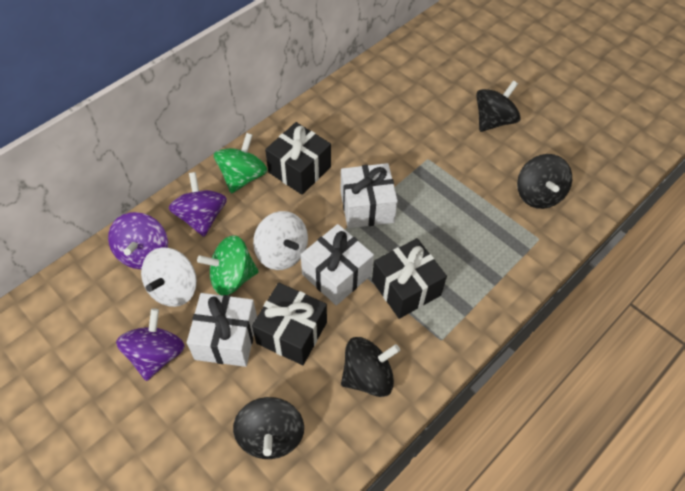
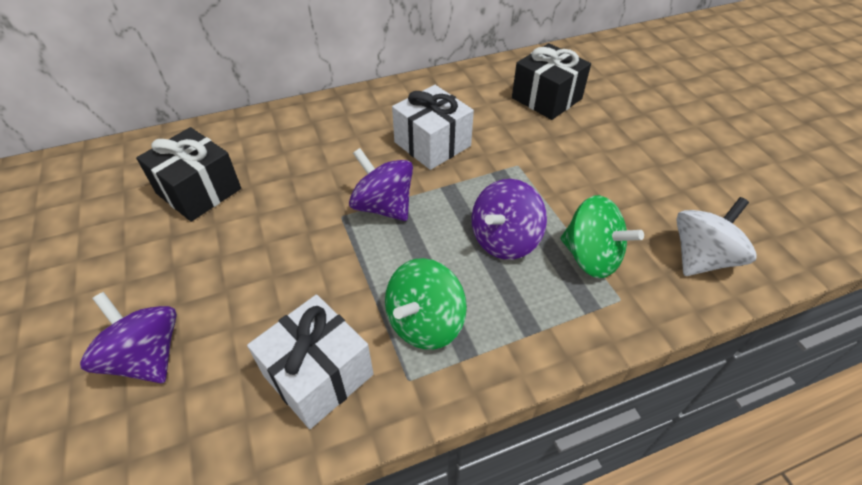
black gift: 3 -> 2
black spinning top: 4 -> 0
white gift: 3 -> 2
white spinning top: 2 -> 1

